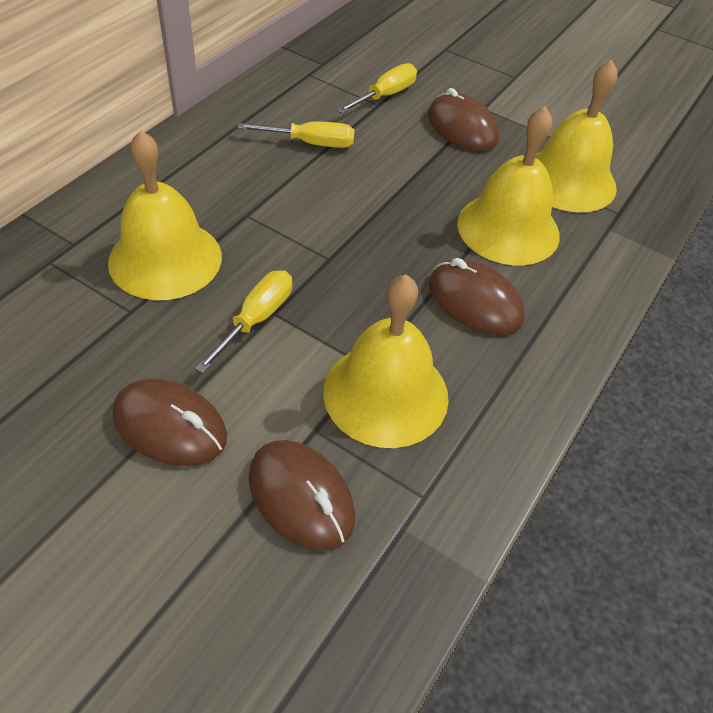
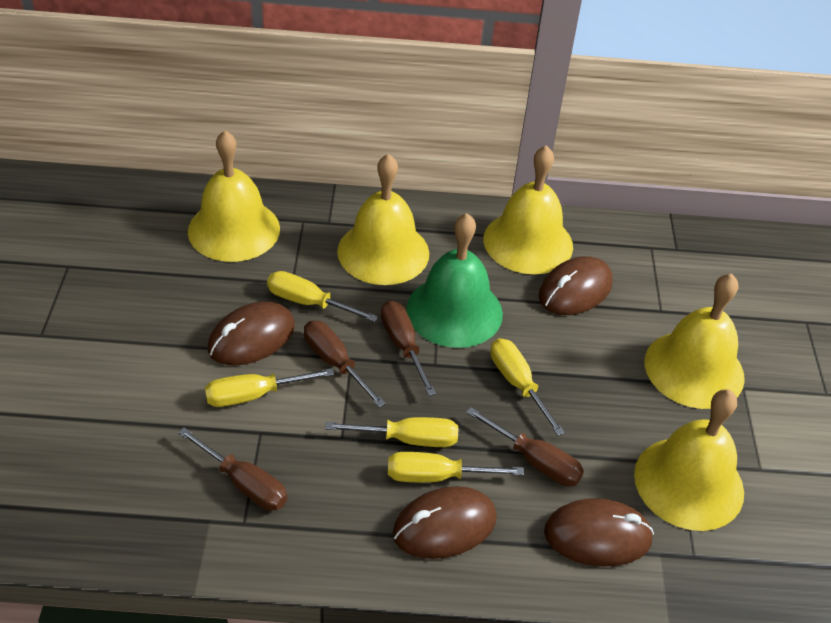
brown screwdriver: 0 -> 4
green bell: 0 -> 1
yellow bell: 4 -> 5
yellow screwdriver: 3 -> 5

